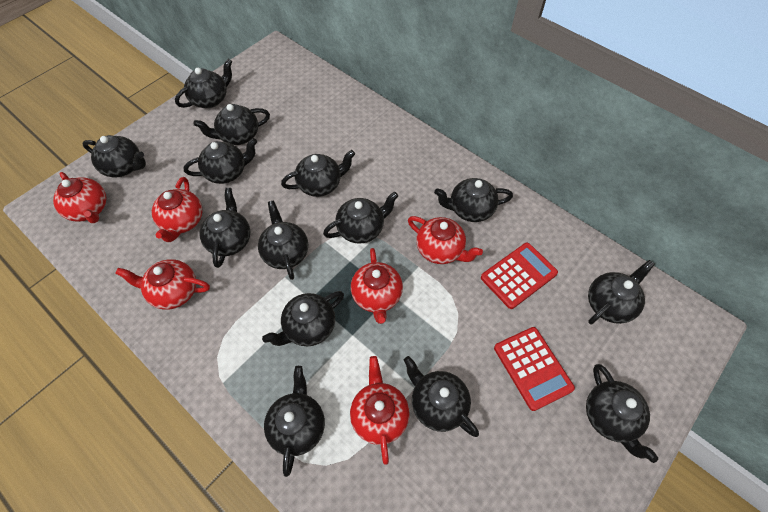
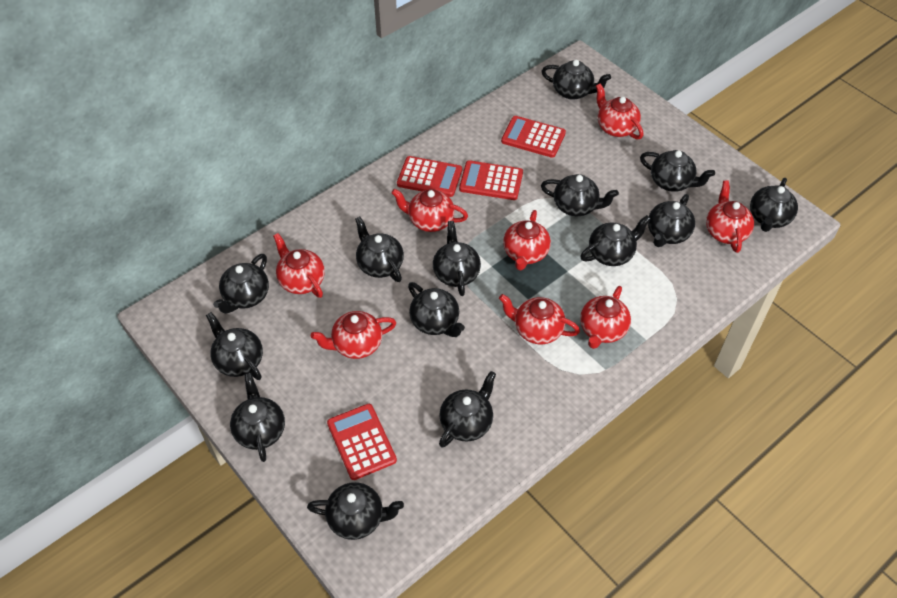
red calculator: 2 -> 4
red teapot: 6 -> 8

